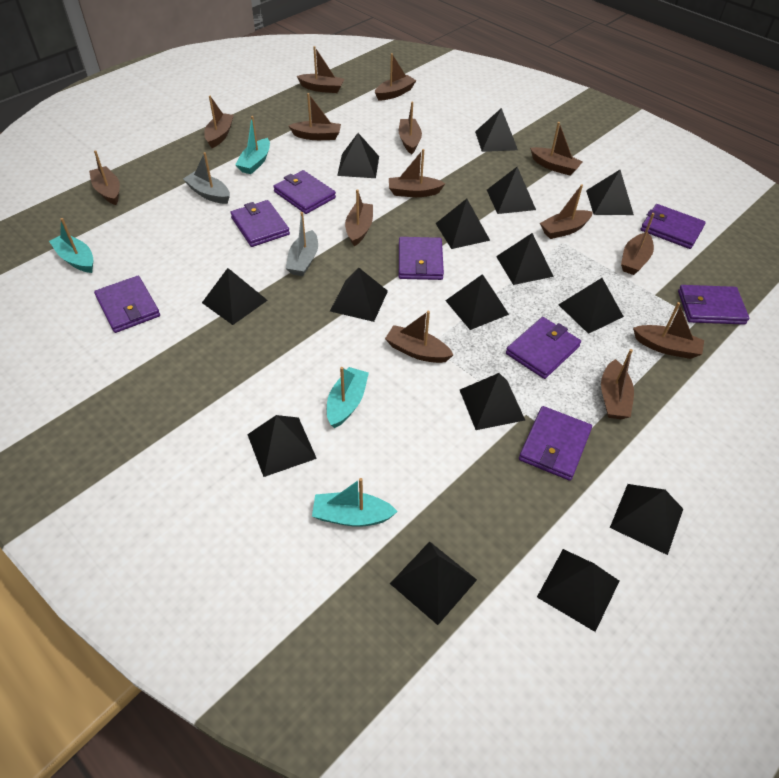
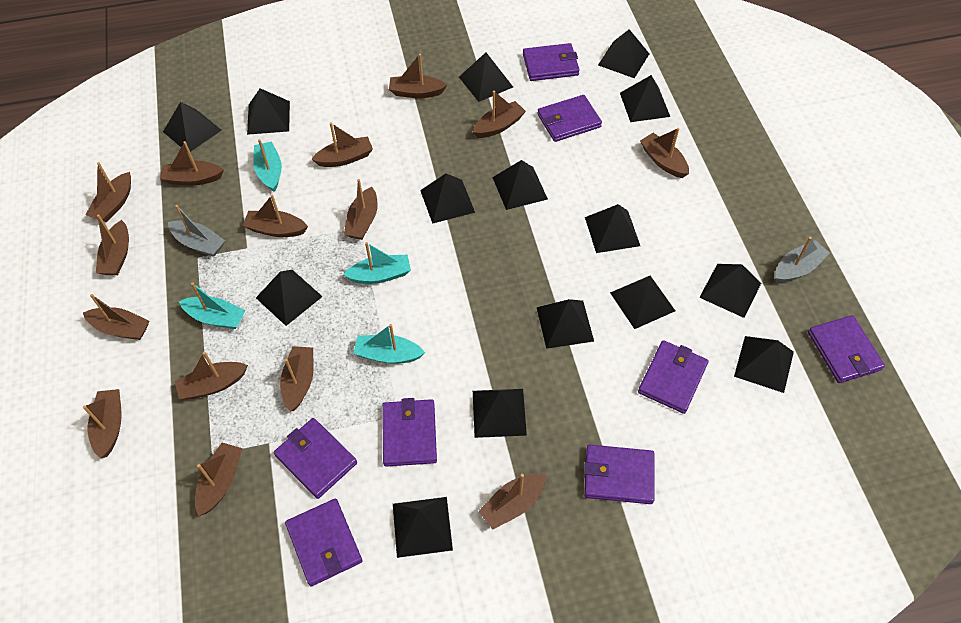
brown boat: 14 -> 15

